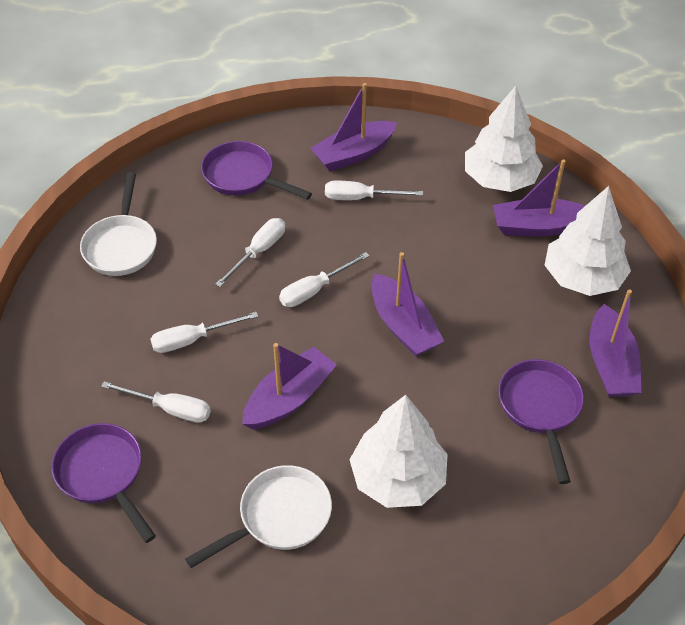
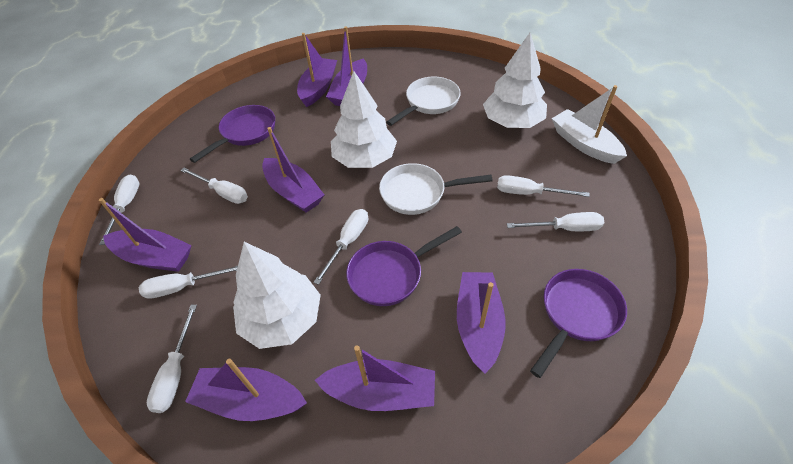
purple boat: 5 -> 7
white boat: 0 -> 1
white screwdriver: 5 -> 7

